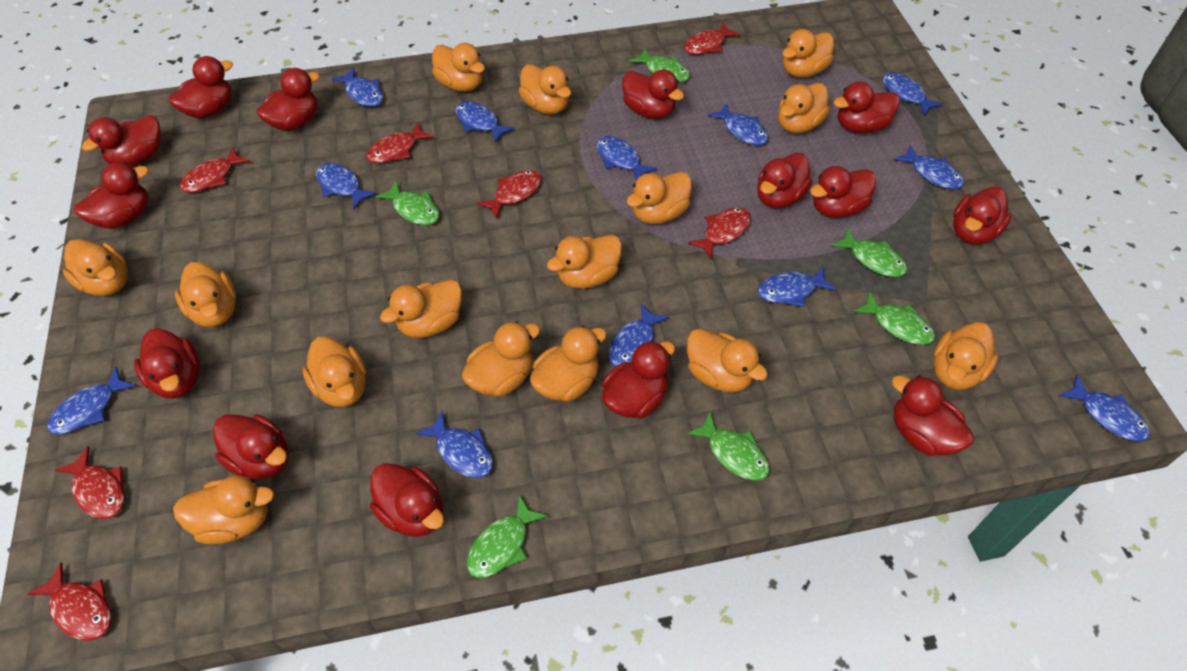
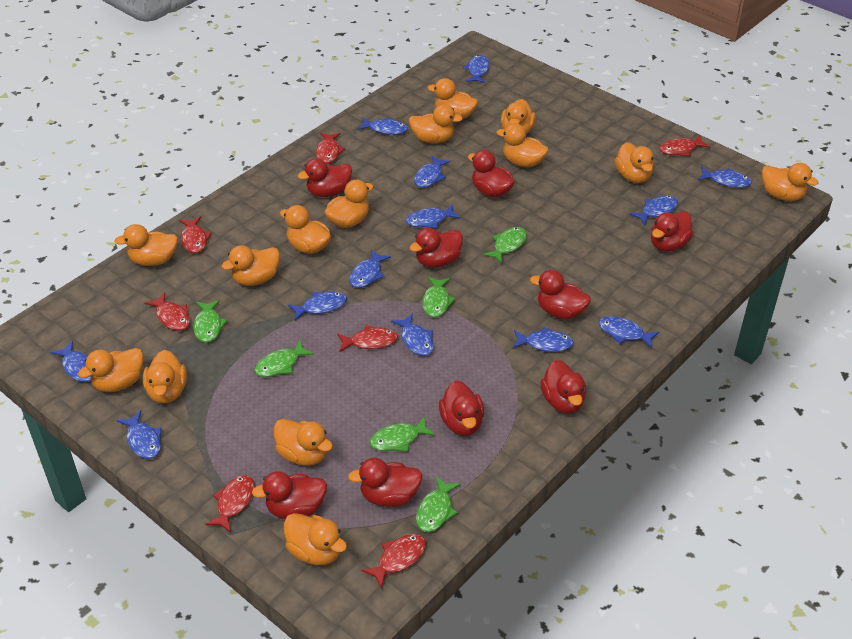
blue fish: 12 -> 13
orange duck: 15 -> 14
red duck: 14 -> 9

